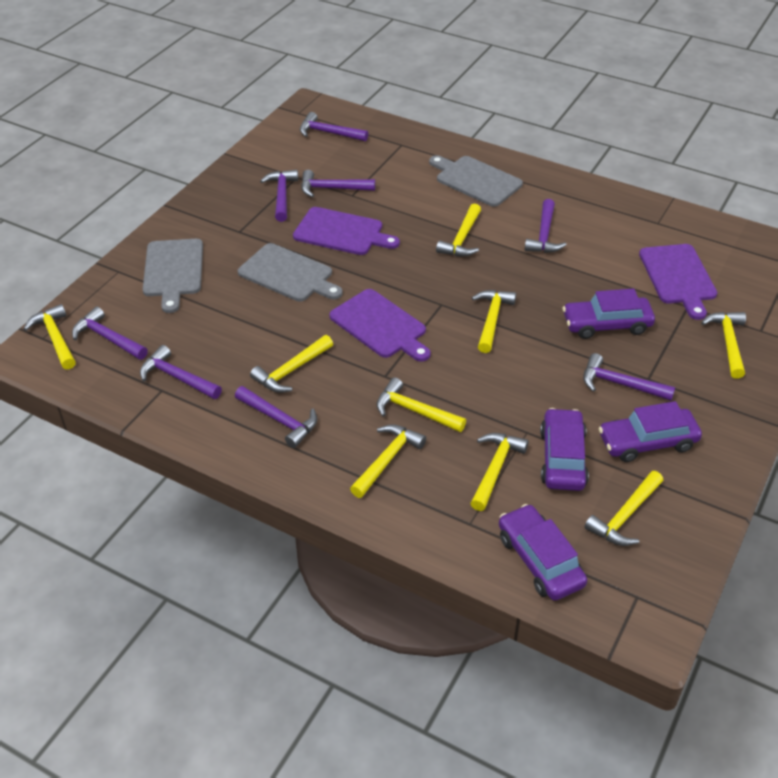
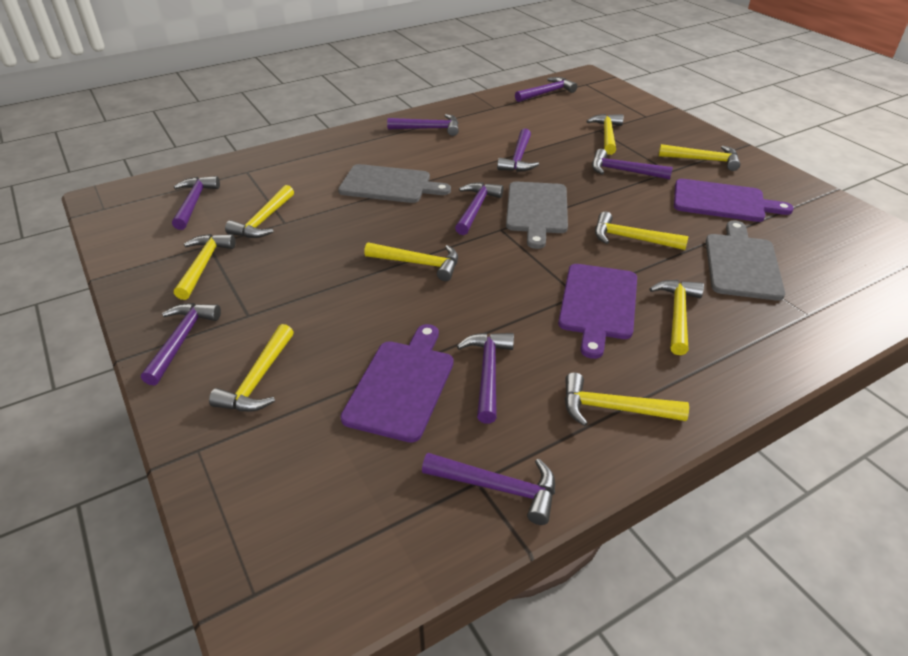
purple car: 4 -> 0
purple hammer: 8 -> 9

